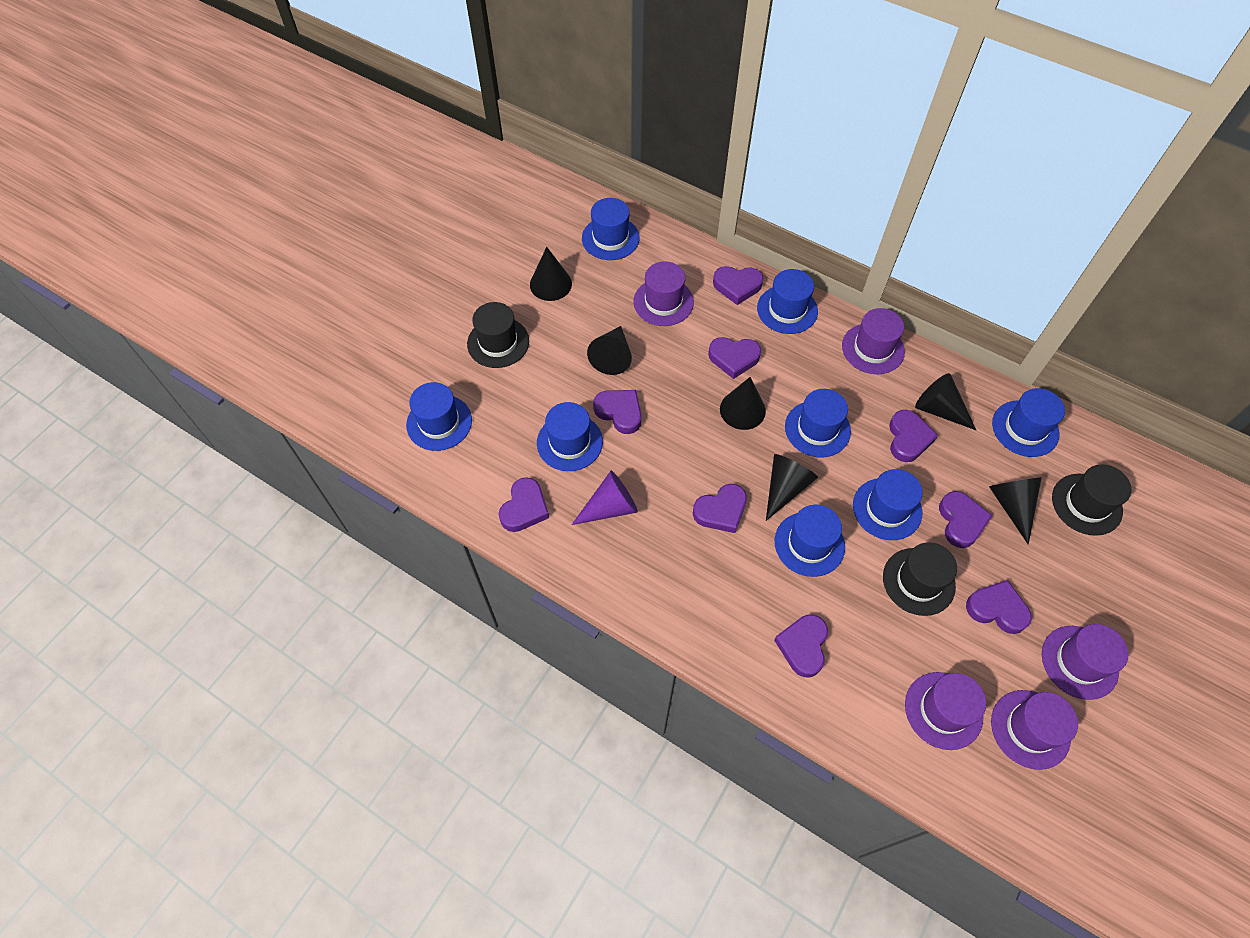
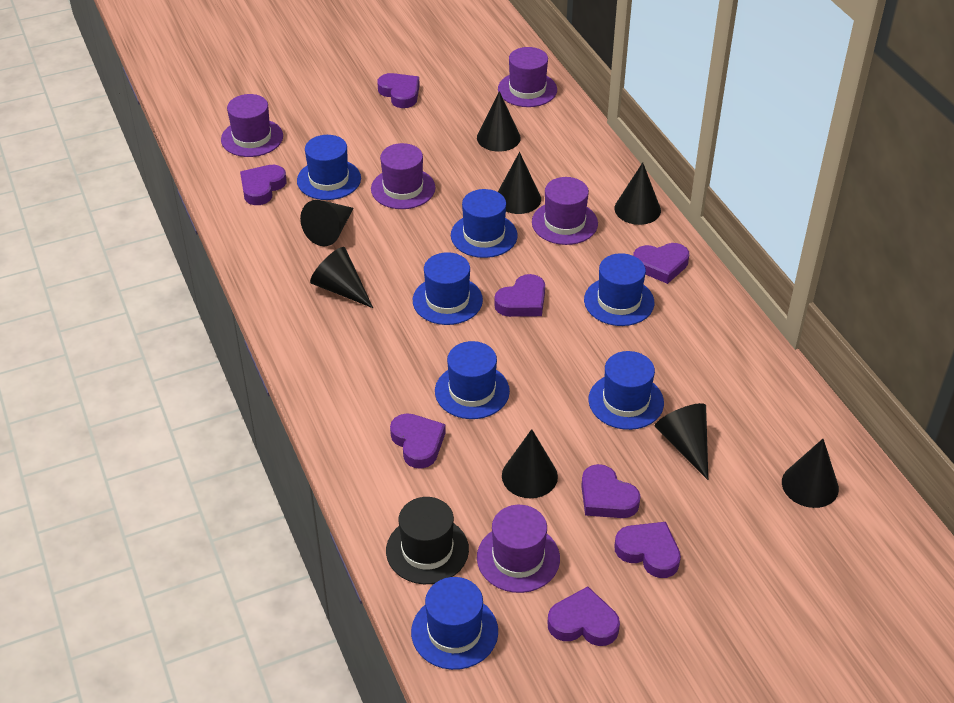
black cone: 6 -> 8
black hat: 3 -> 1
blue hat: 8 -> 7
purple cone: 1 -> 0
purple heart: 9 -> 8

